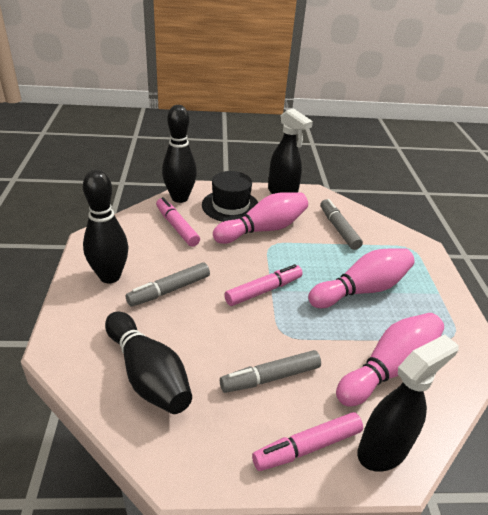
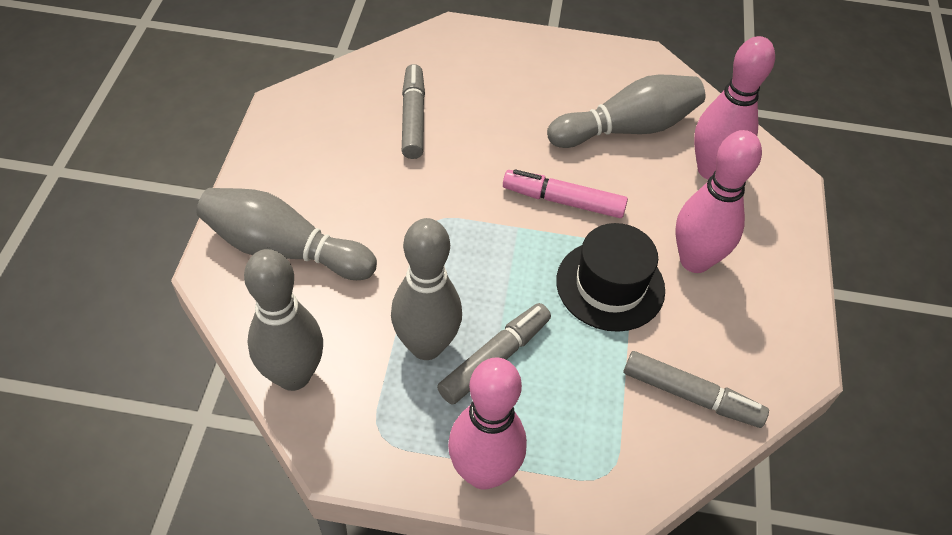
black bowling pin: 3 -> 0
black spray bottle: 2 -> 0
grey bowling pin: 0 -> 4
pink marker: 3 -> 1

